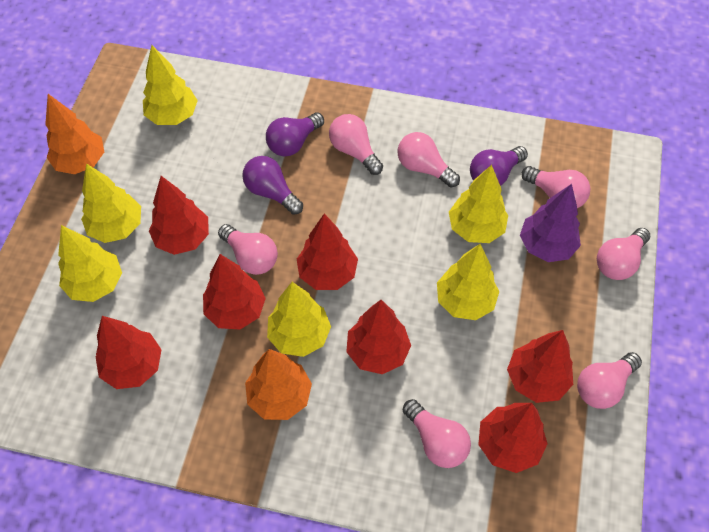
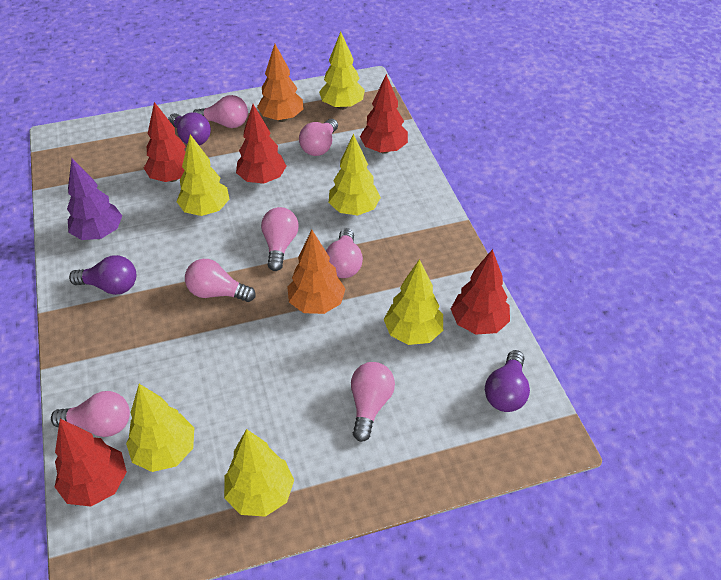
red tree: 7 -> 5

